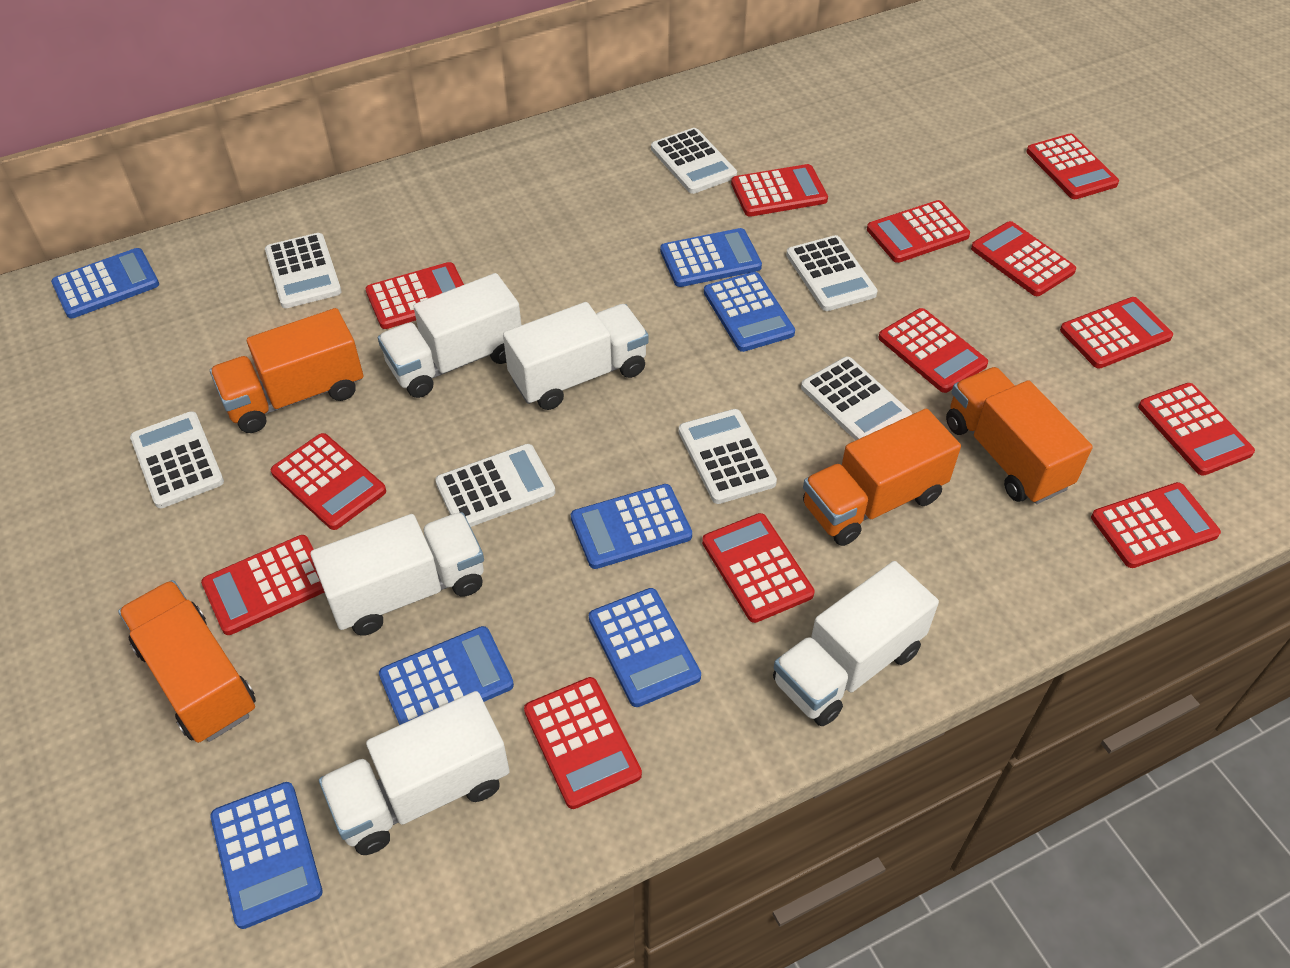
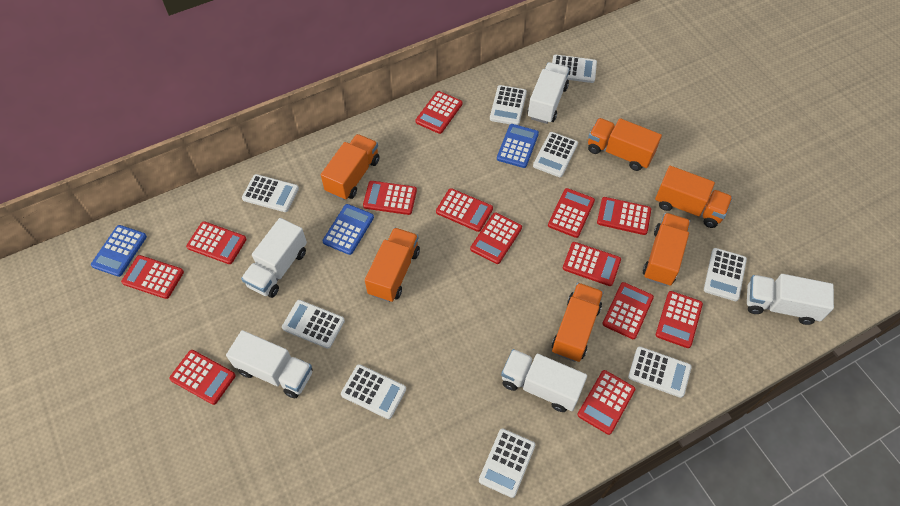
blue calculator: 7 -> 3
orange truck: 4 -> 6
white calculator: 7 -> 9

